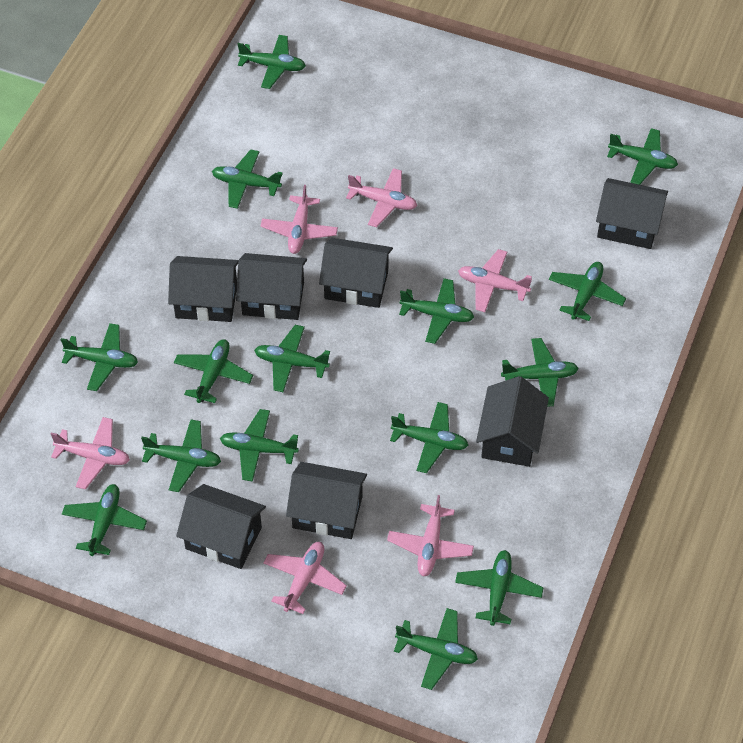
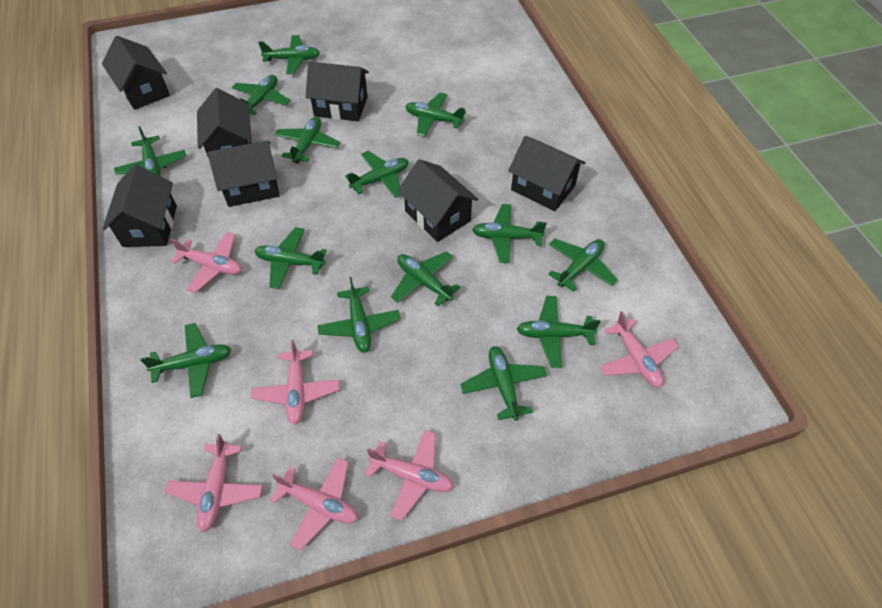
green plane: 15 -> 14

